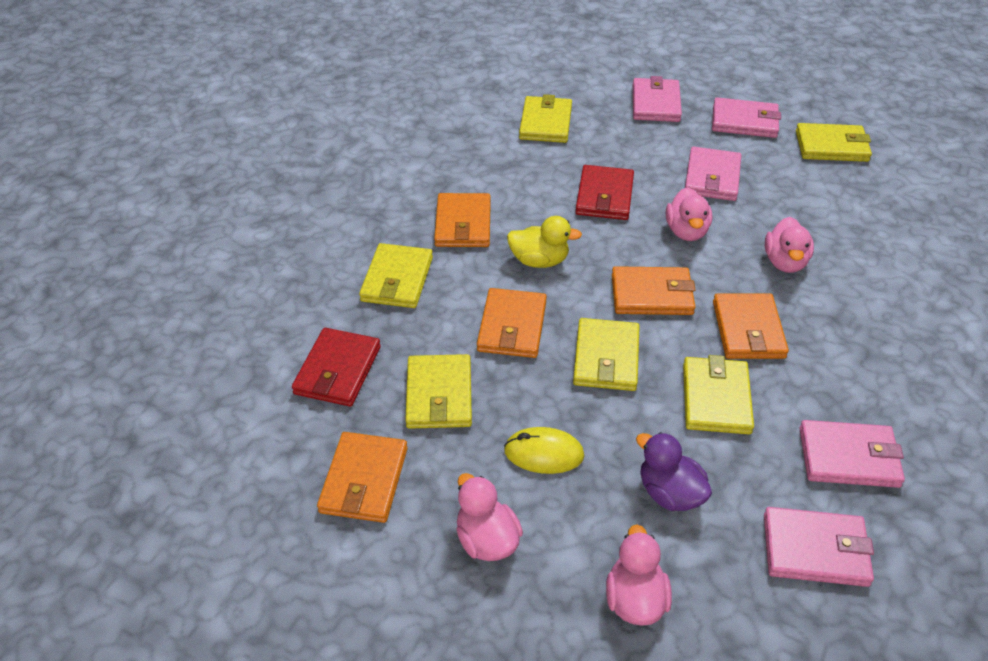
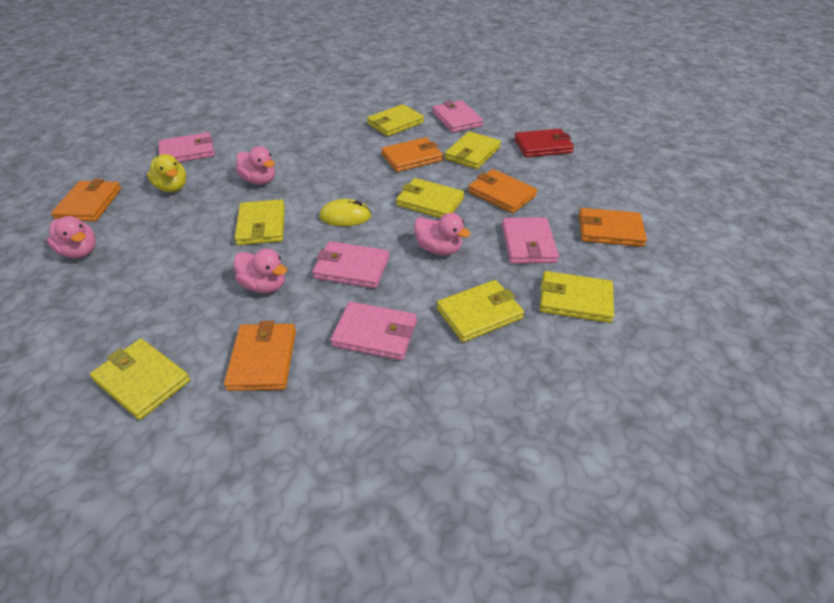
purple duck: 1 -> 0
red wallet: 2 -> 1
yellow wallet: 6 -> 7

